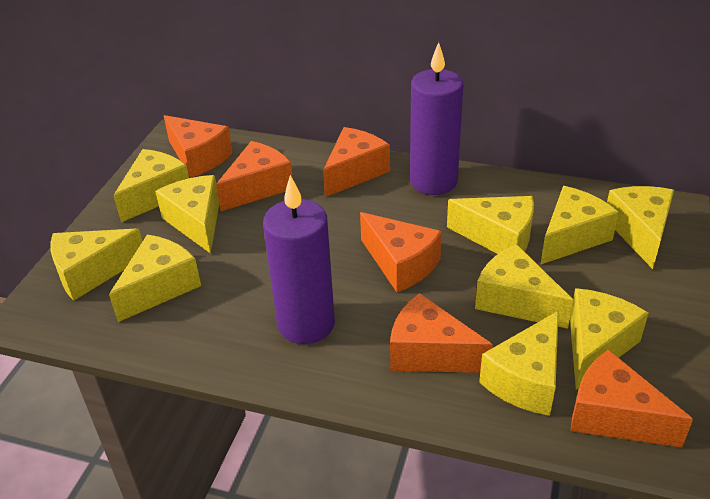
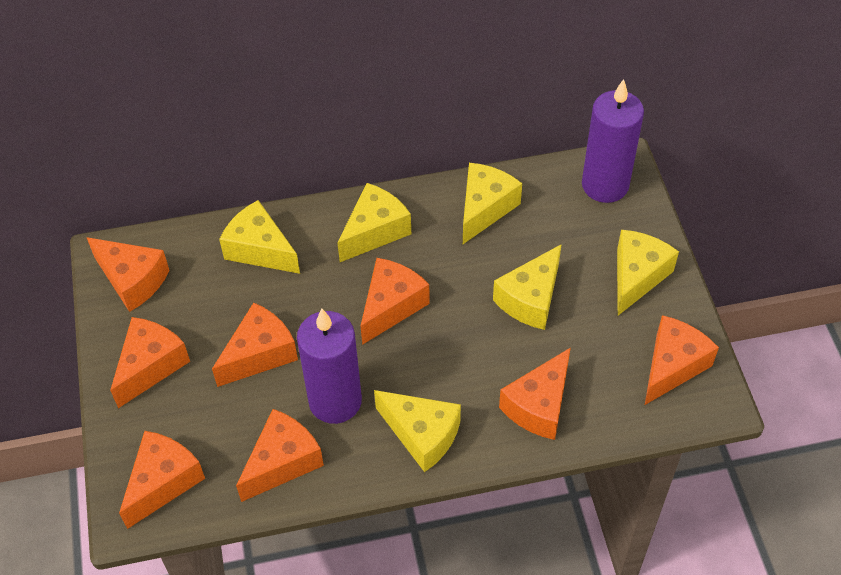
orange cheese: 6 -> 8
yellow cheese: 10 -> 6

